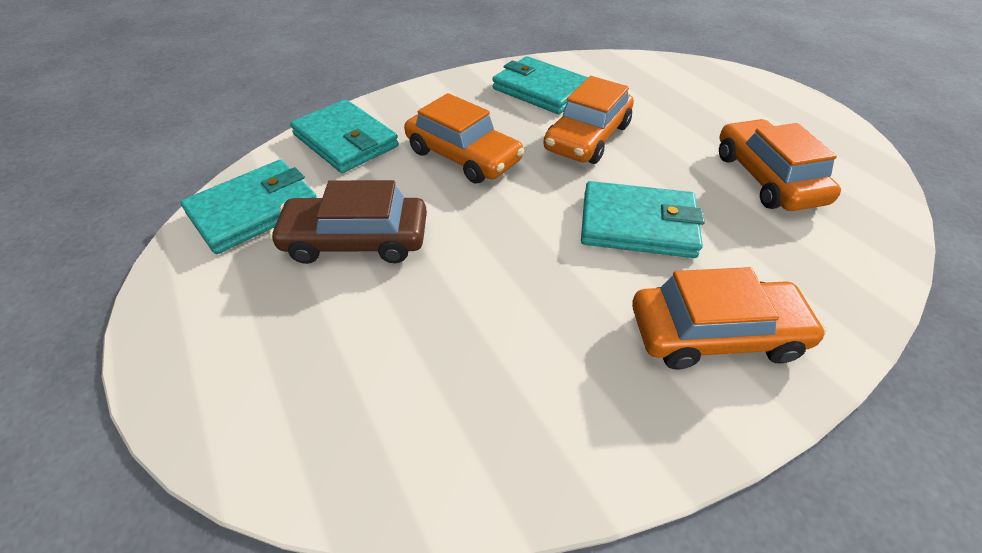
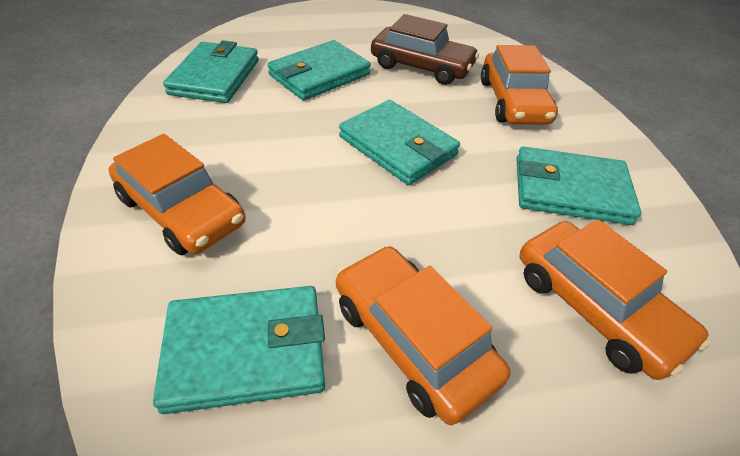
turquoise wallet: 4 -> 5

